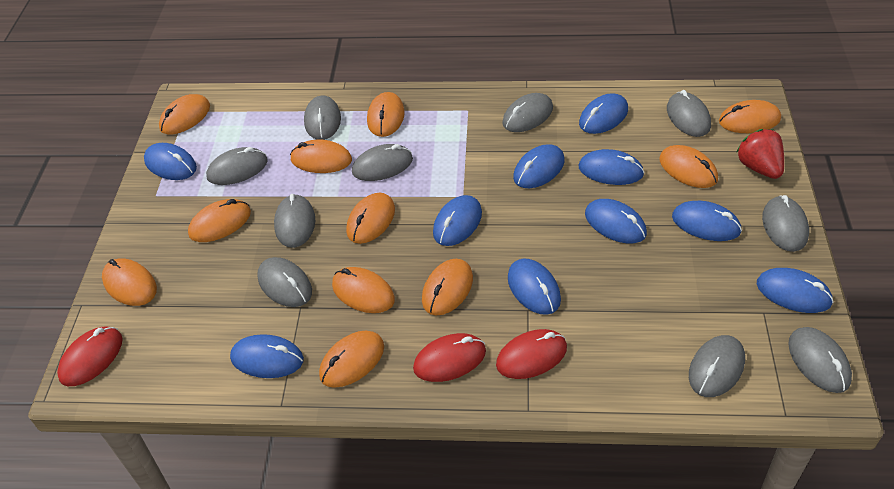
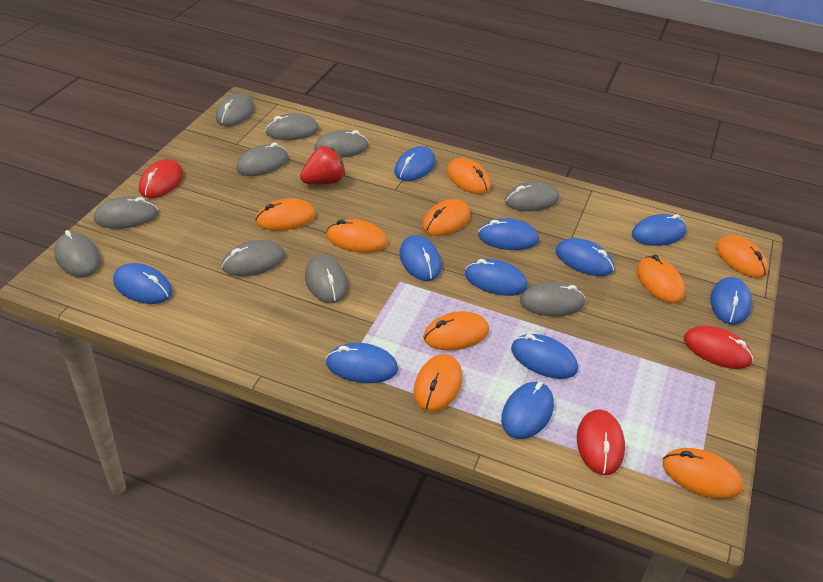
blue mouse: 10 -> 11
orange mouse: 11 -> 9

